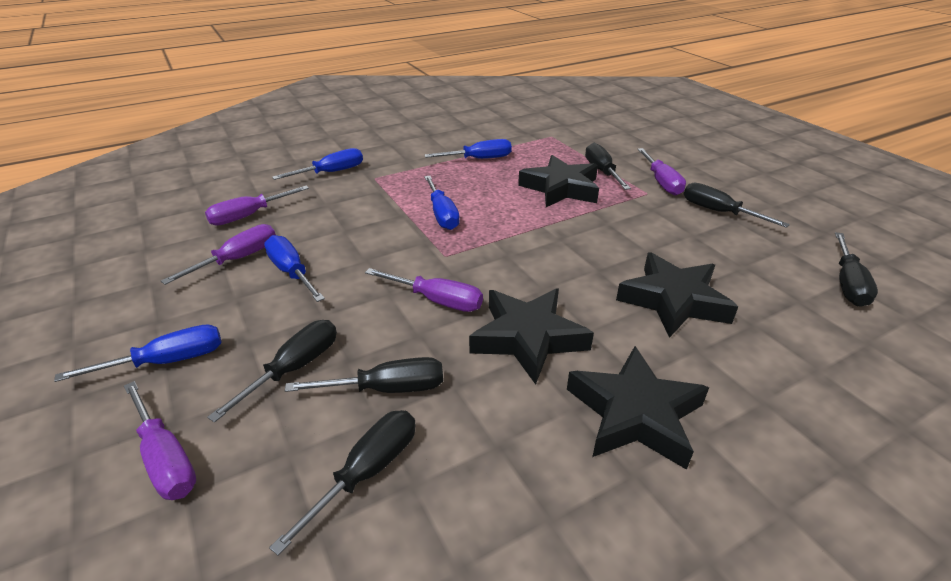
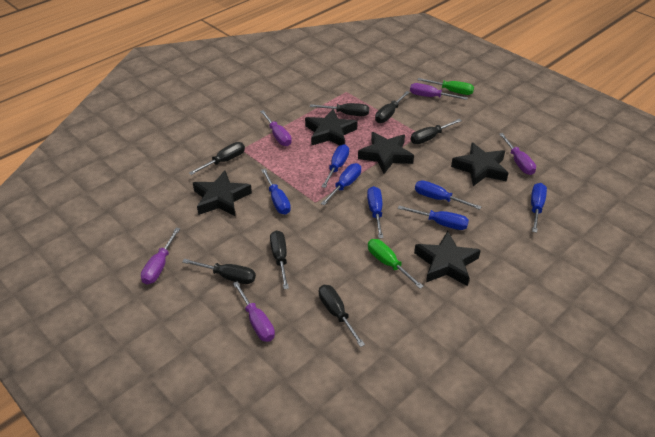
black screwdriver: 6 -> 7
black star: 4 -> 5
blue screwdriver: 5 -> 7
green screwdriver: 0 -> 2

